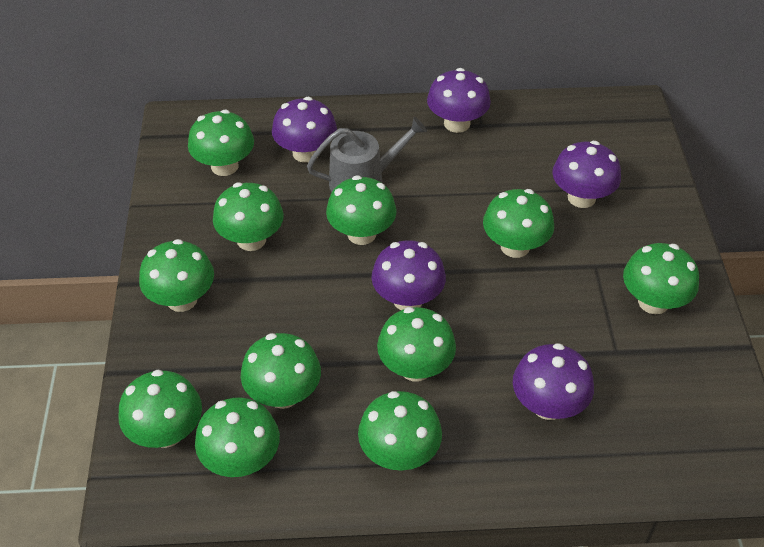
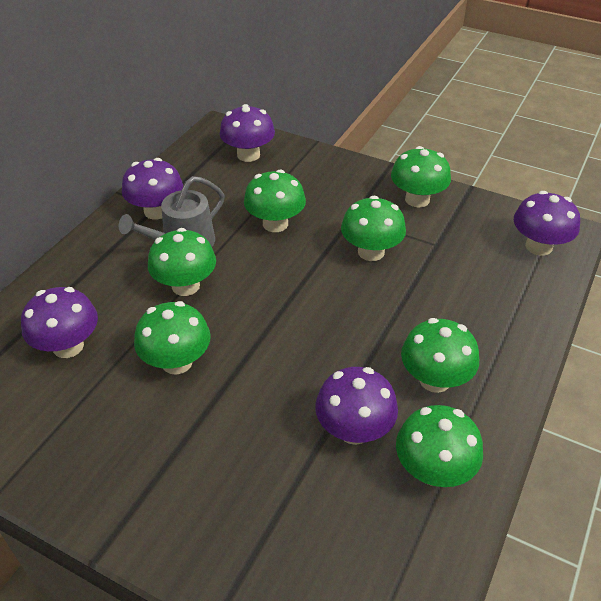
green mushroom: 11 -> 7

